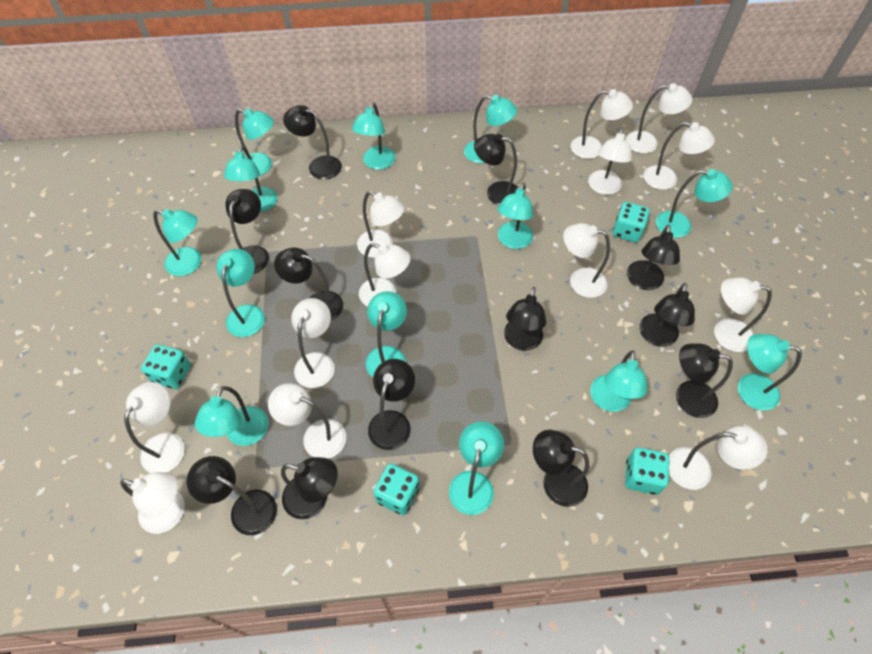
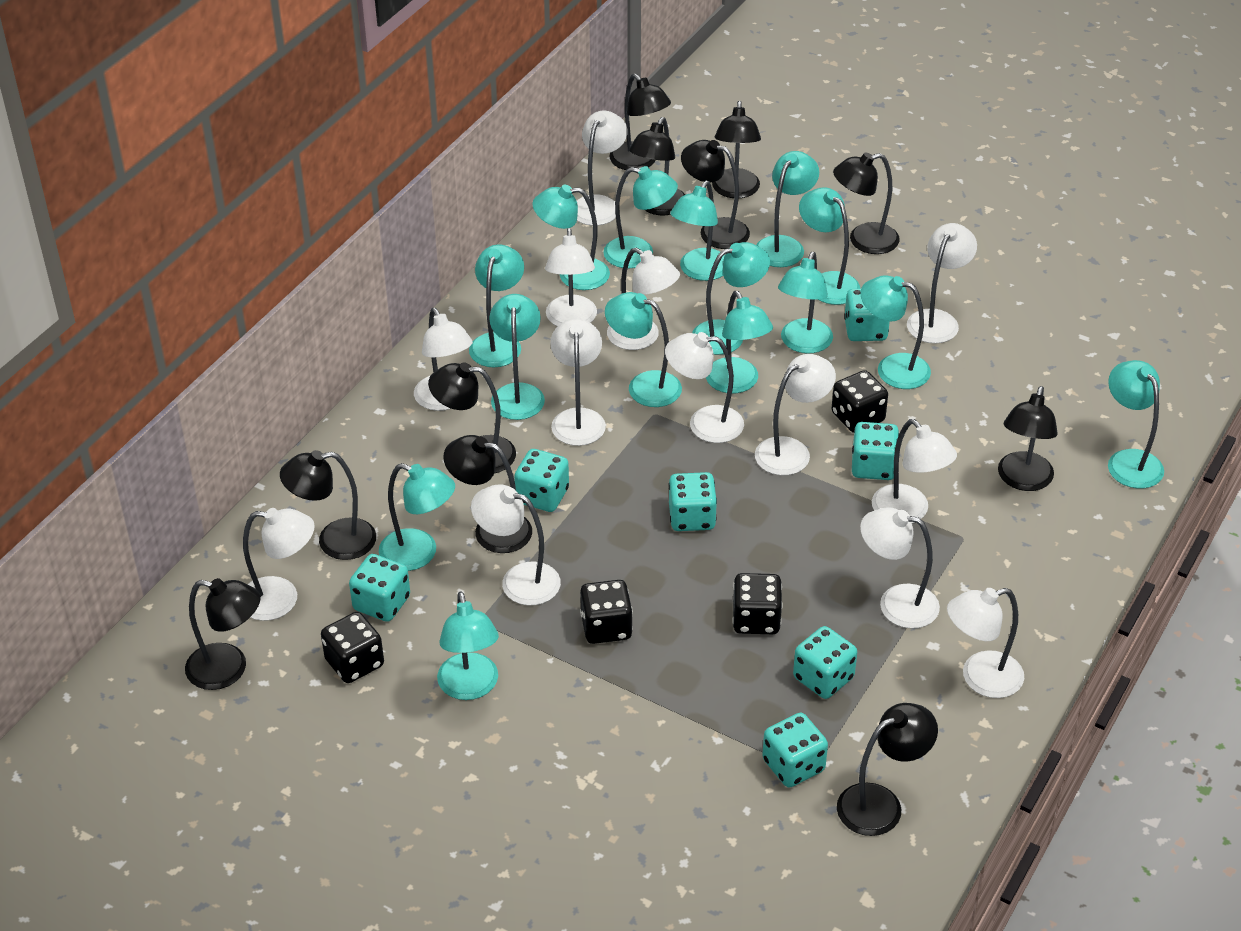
black dice: 0 -> 4
black lamp: 12 -> 11
turquoise dice: 4 -> 7
turquoise lamp: 13 -> 15

